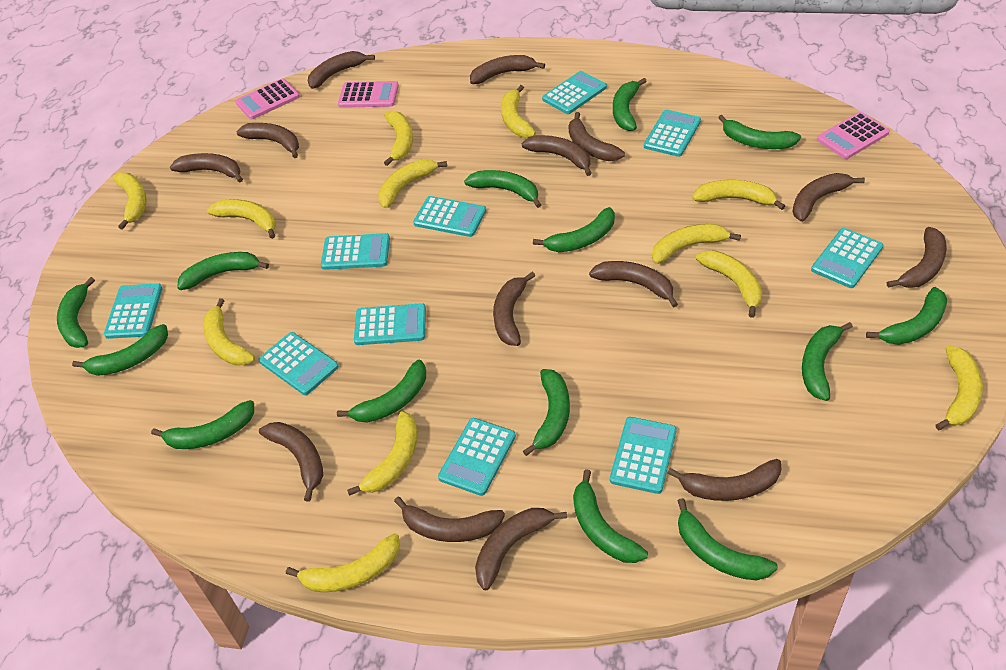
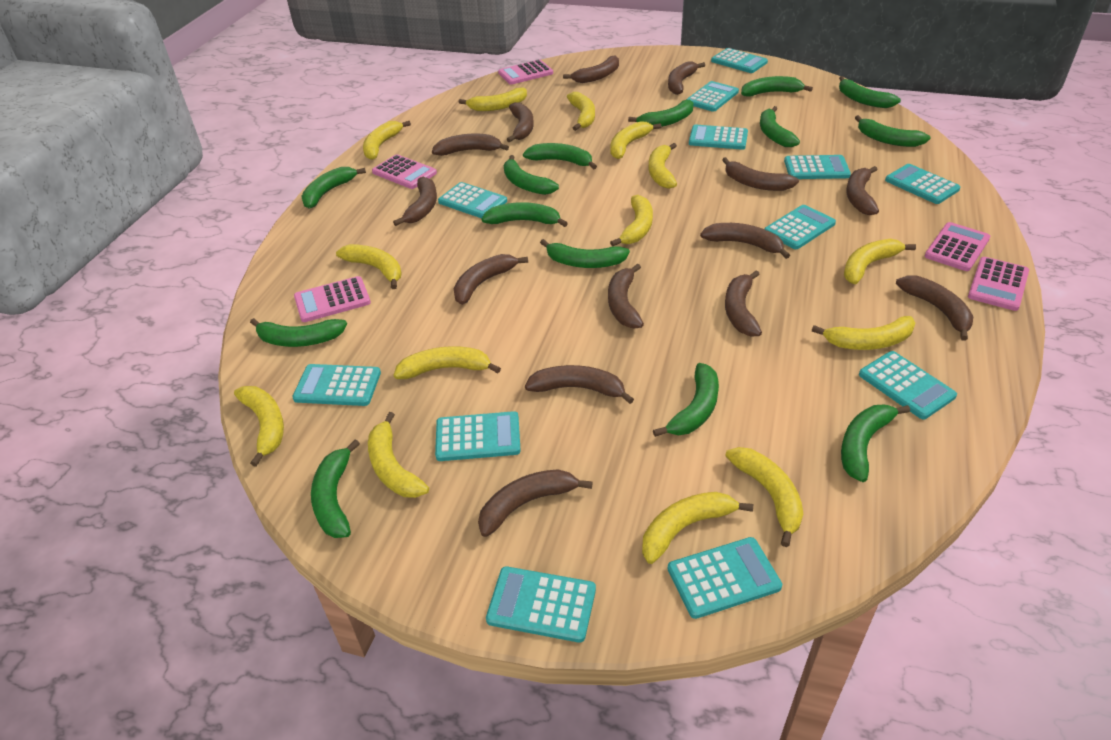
pink calculator: 3 -> 5
turquoise calculator: 10 -> 12
yellow banana: 12 -> 14

